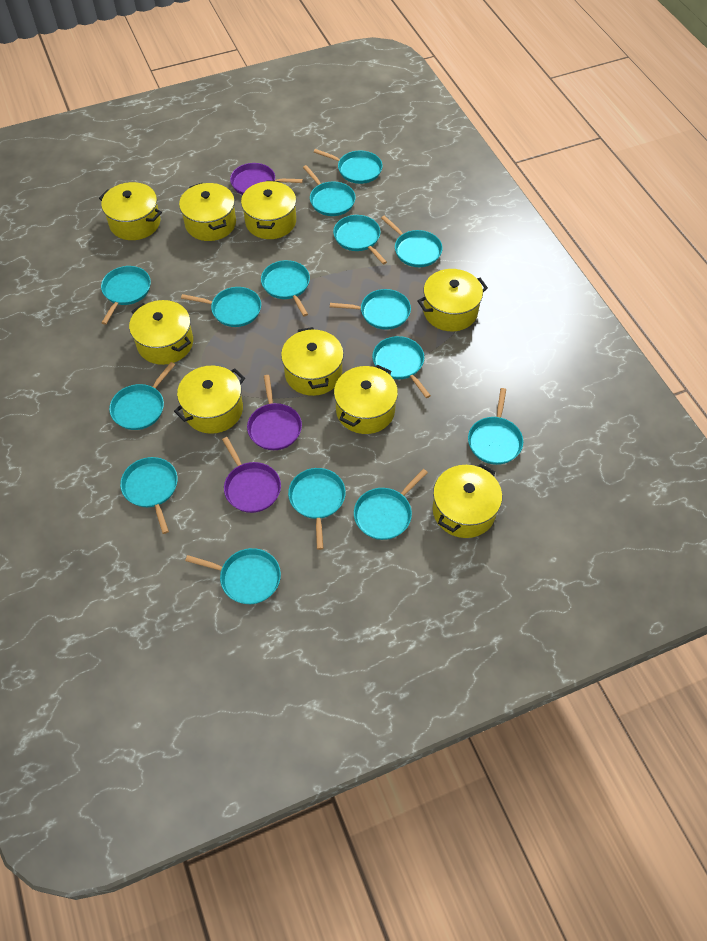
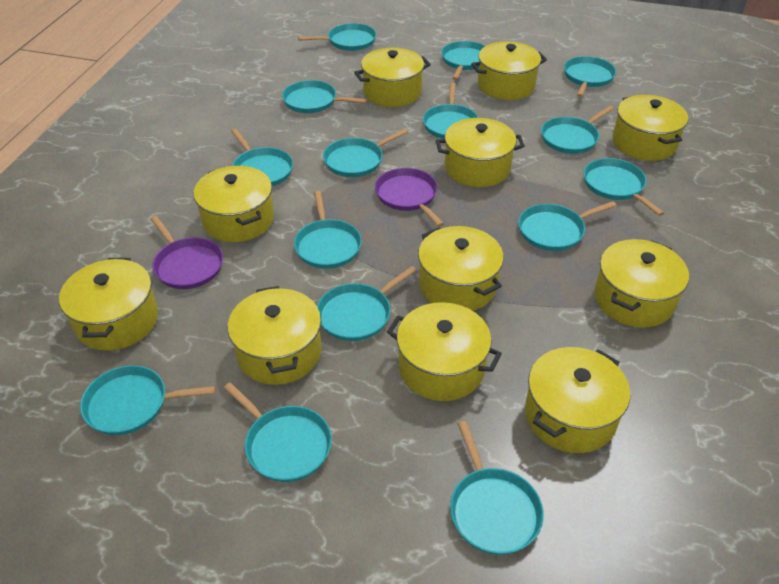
purple pan: 3 -> 2
yellow pot: 9 -> 11

